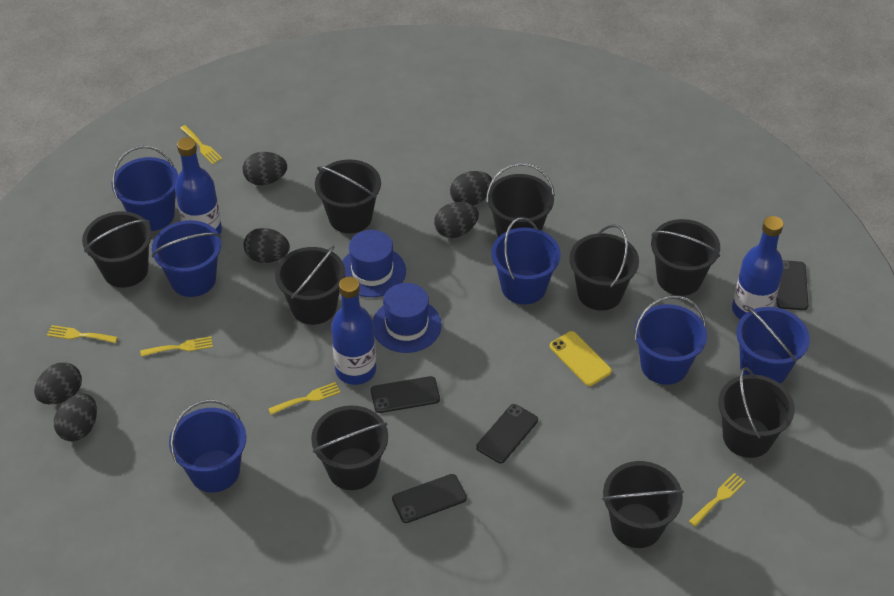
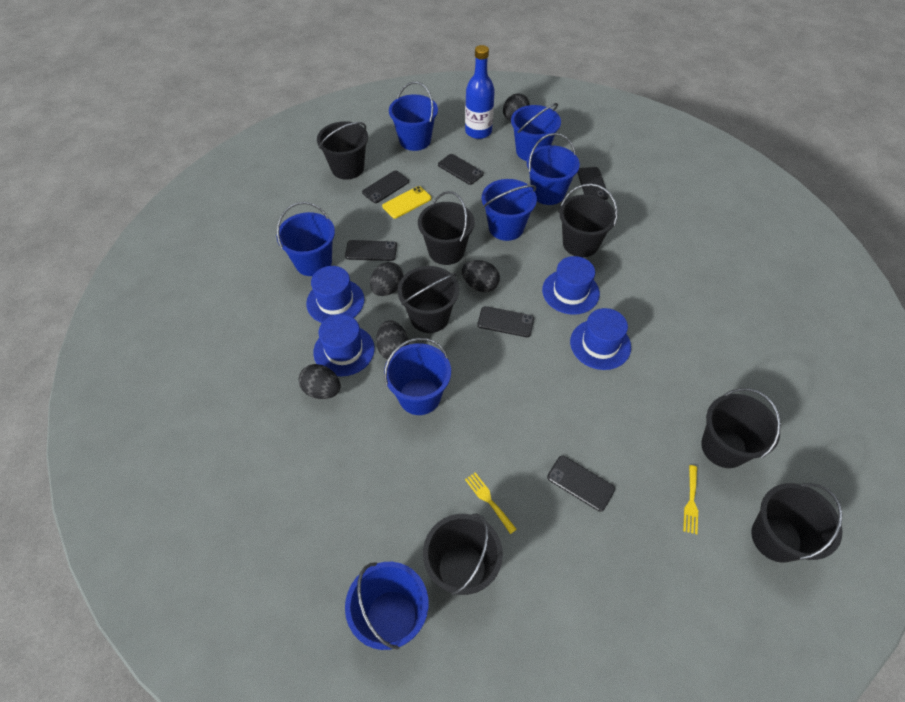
black bucket: 9 -> 7
black egg: 6 -> 5
black phone: 4 -> 6
blue bottle: 3 -> 1
blue bucket: 6 -> 7
blue hat: 2 -> 4
yellow fork: 5 -> 2

